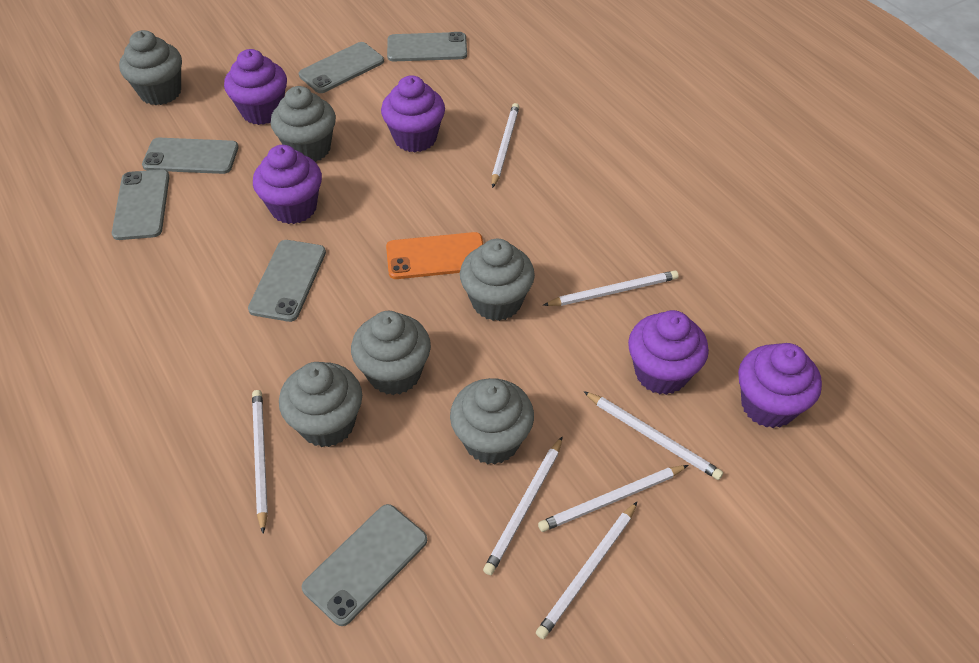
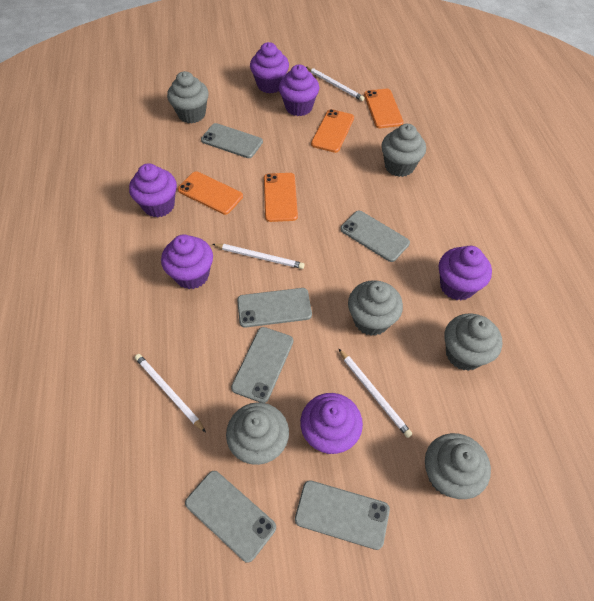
orange phone: 1 -> 4
purple cupcake: 5 -> 6
white pencil: 7 -> 4

